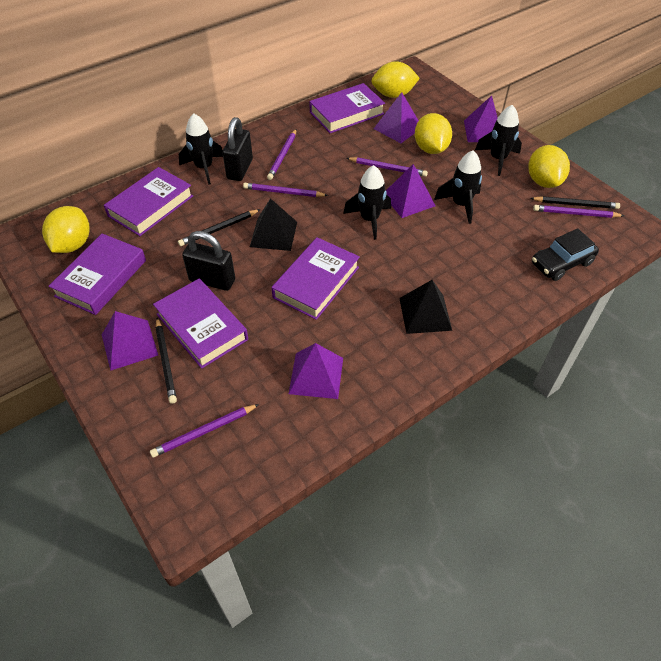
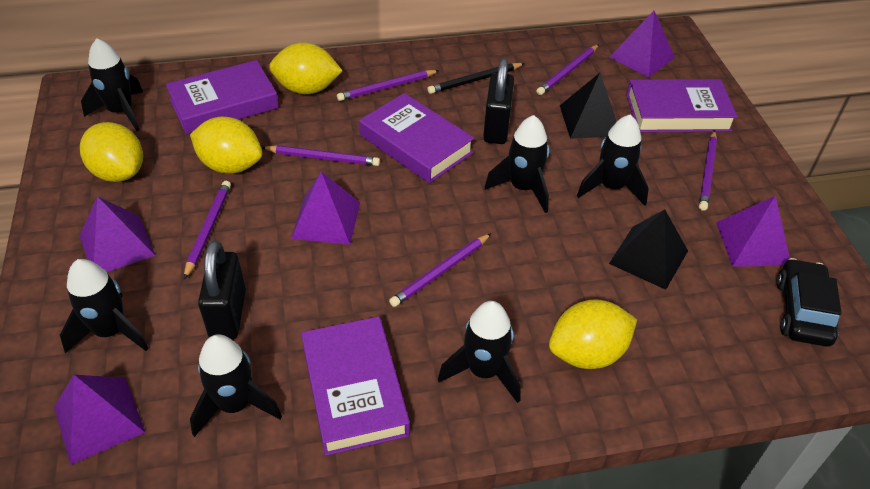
black pencil: 3 -> 1
black rocket: 4 -> 6
purple book: 5 -> 4
purple pencil: 5 -> 6

